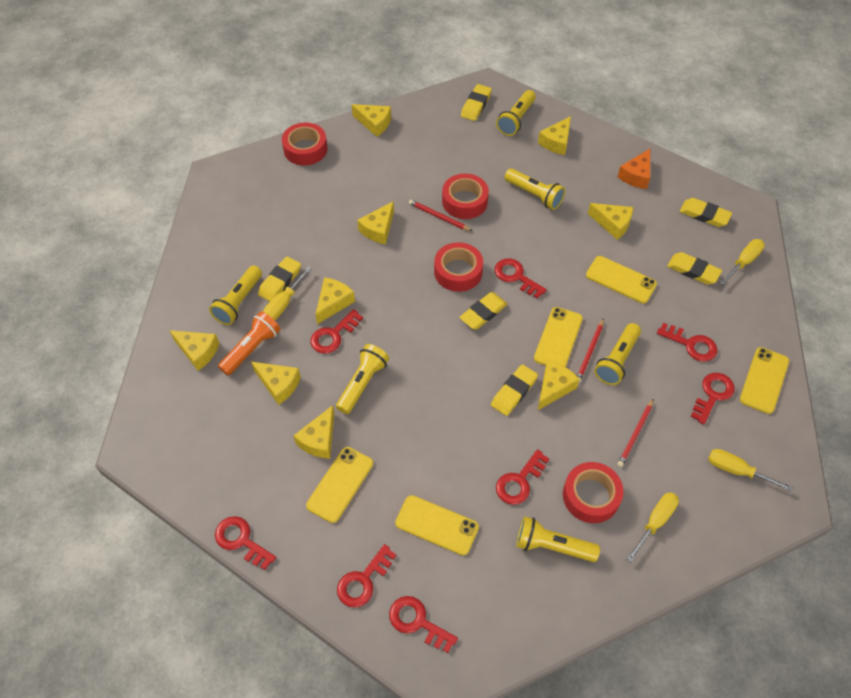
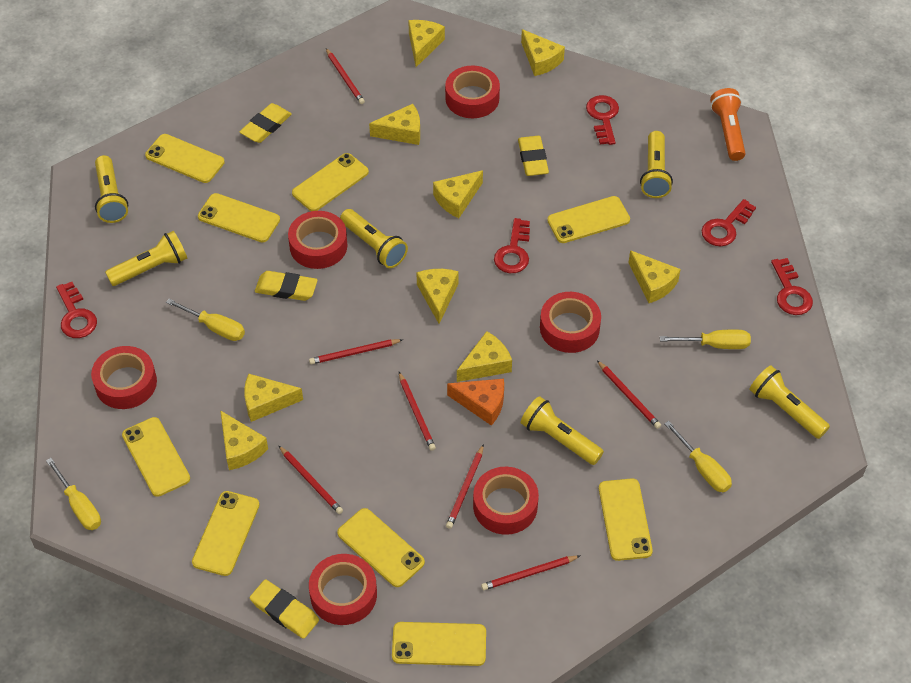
red key: 8 -> 5
red pencil: 3 -> 7
red tape: 4 -> 6
yellow eraser: 6 -> 4
yellow phone: 5 -> 9

